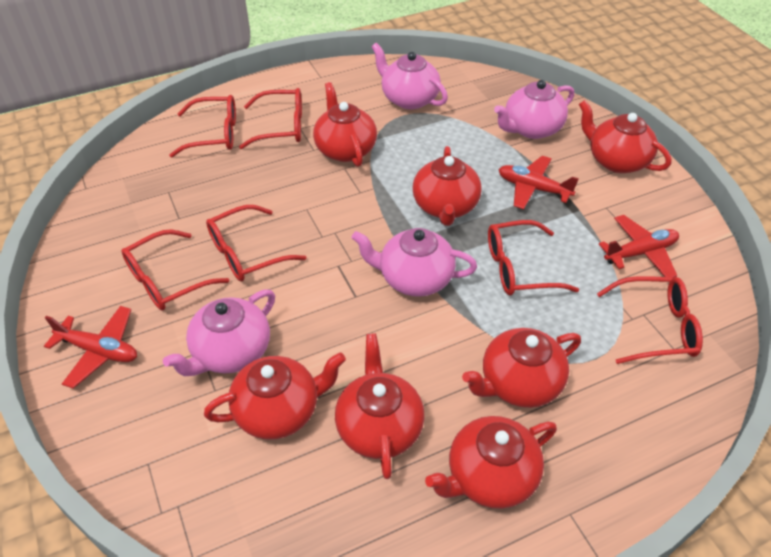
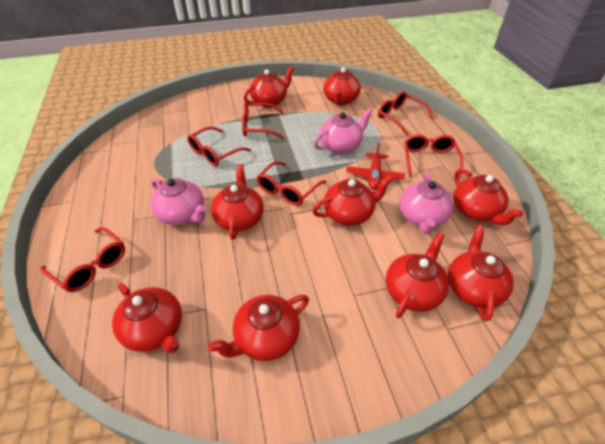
pink teapot: 4 -> 3
red plane: 3 -> 1
red teapot: 7 -> 9

